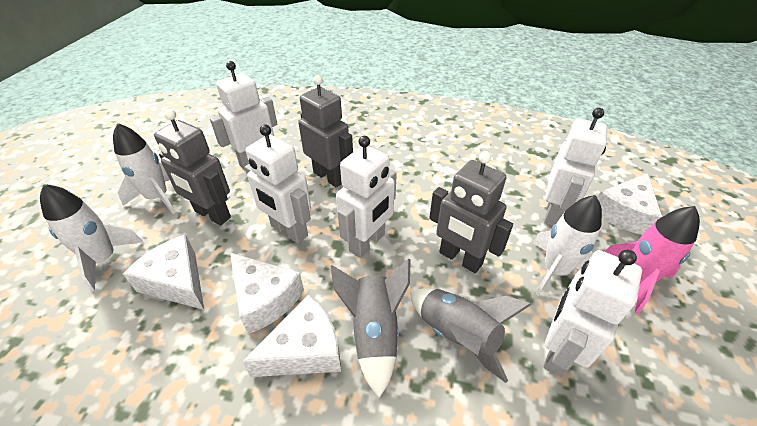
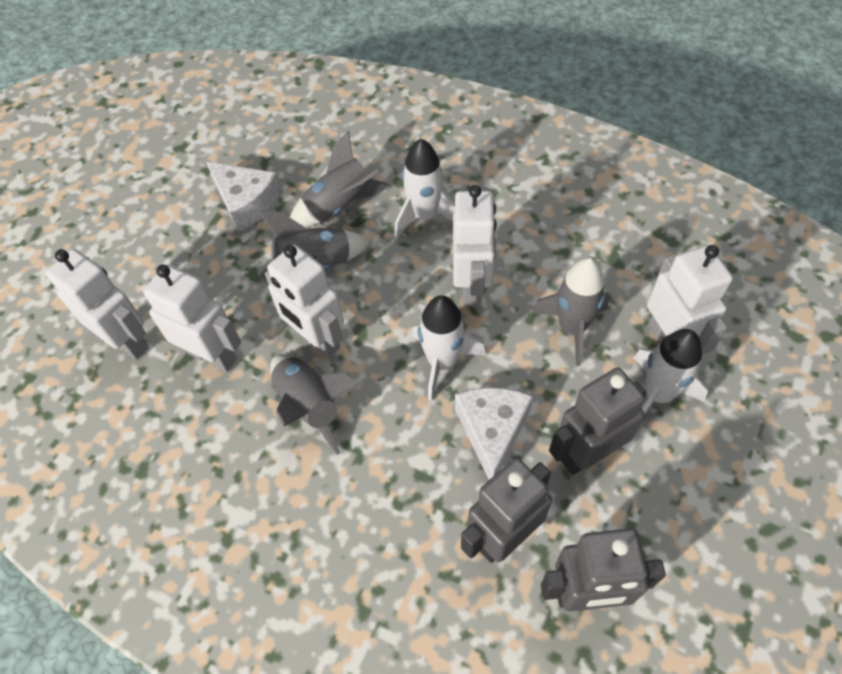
grey rocket: 2 -> 4
pink rocket: 1 -> 0
white cheese: 4 -> 2

